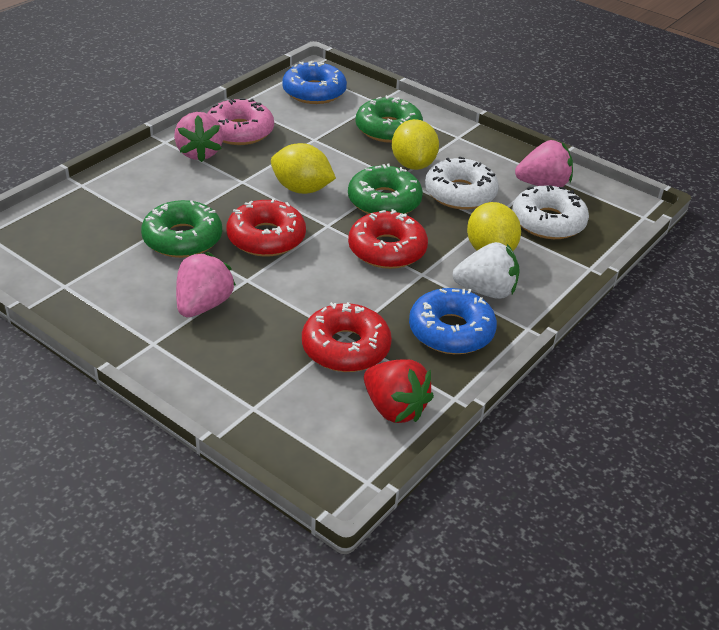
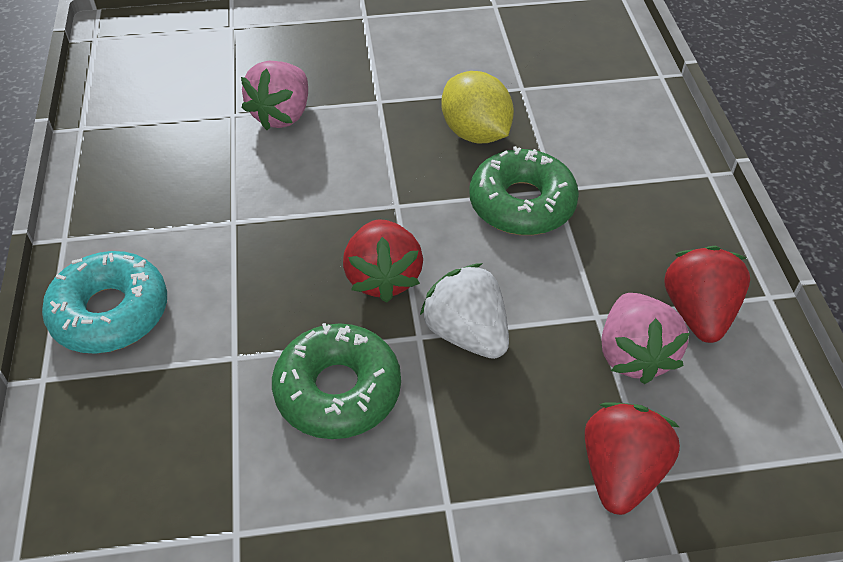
blue donut: 2 -> 0
green donut: 3 -> 2
pink donut: 1 -> 0
pink strawberry: 3 -> 2
red donut: 3 -> 0
red strawberry: 1 -> 3
turquoise donut: 0 -> 1
white donut: 2 -> 0
yellow lemon: 3 -> 1

